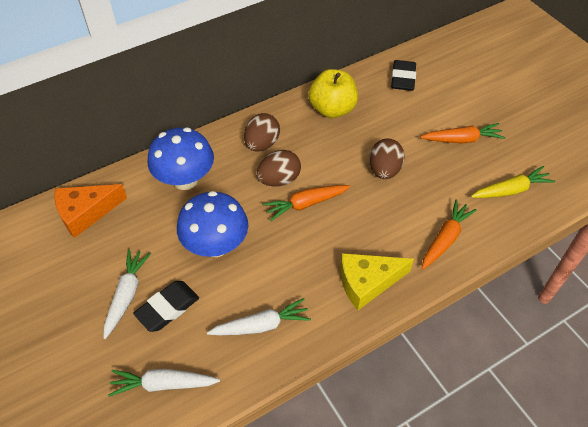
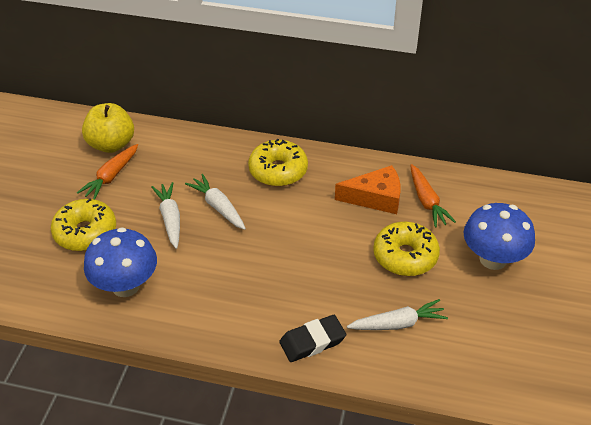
black eraser: 2 -> 1
brown egg: 3 -> 0
orange carrot: 3 -> 2
yellow carrot: 1 -> 0
yellow cheese: 1 -> 0
yellow donut: 0 -> 3

